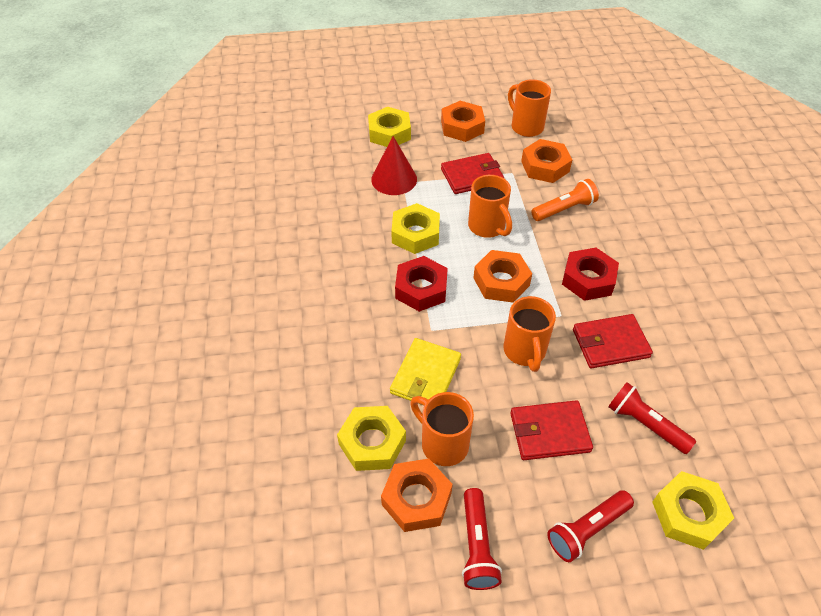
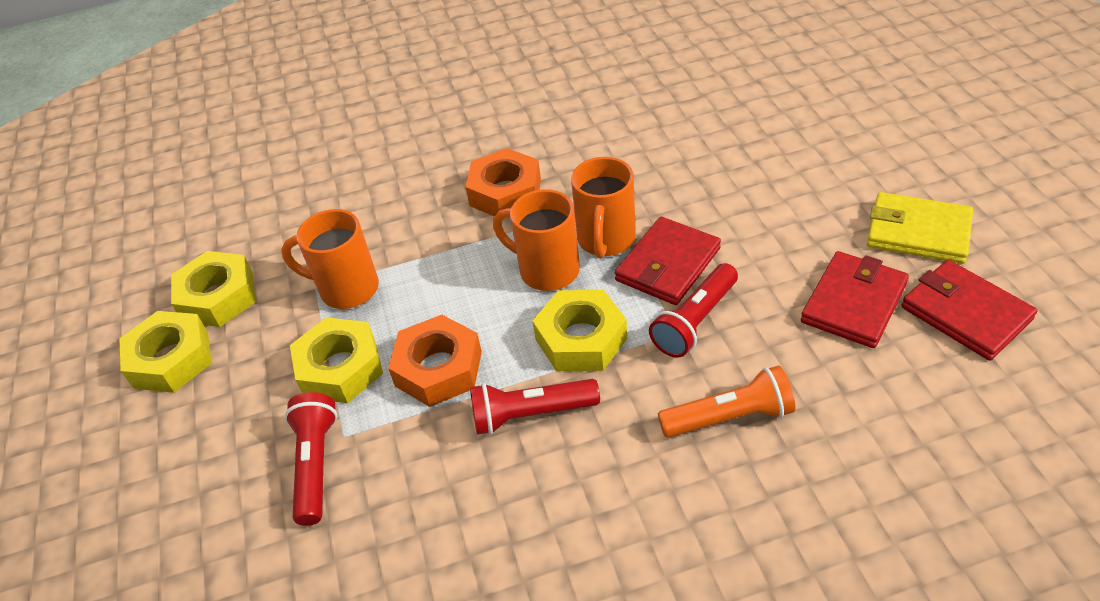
orange mug: 4 -> 3
orange nut: 4 -> 2
red cone: 1 -> 0
red nut: 2 -> 0

